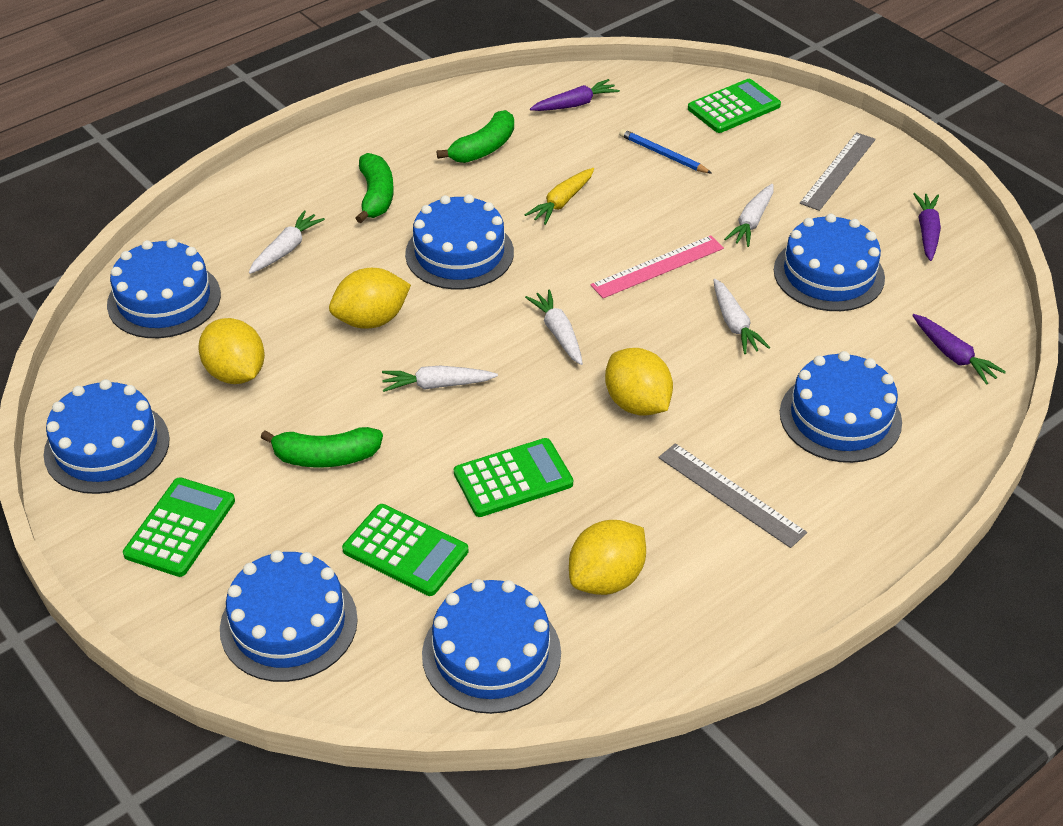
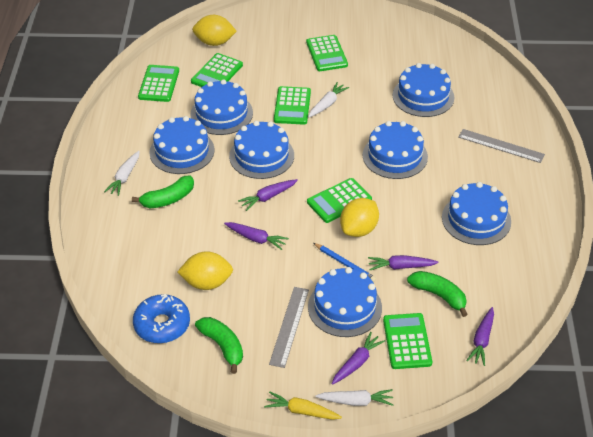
blue donut: 0 -> 1
green calculator: 4 -> 6
pink ruler: 1 -> 0
purple carrot: 3 -> 5
white carrot: 5 -> 3
yellow lemon: 4 -> 3

